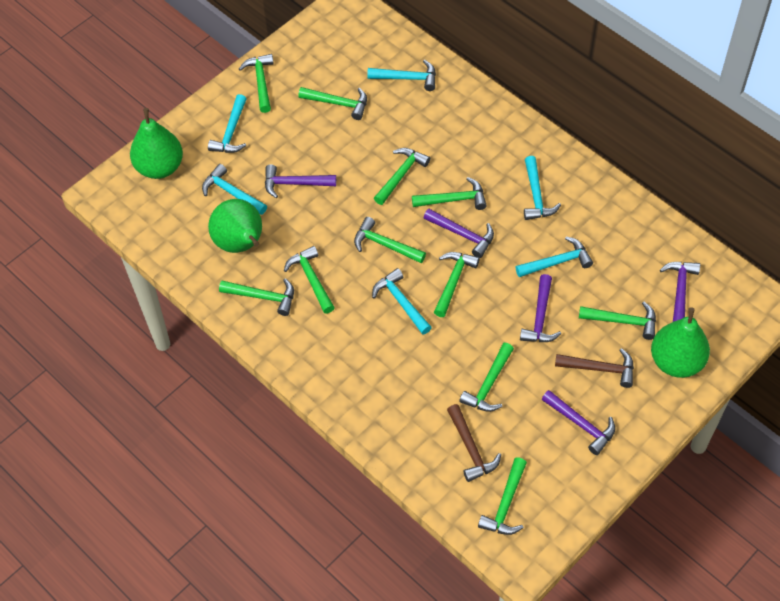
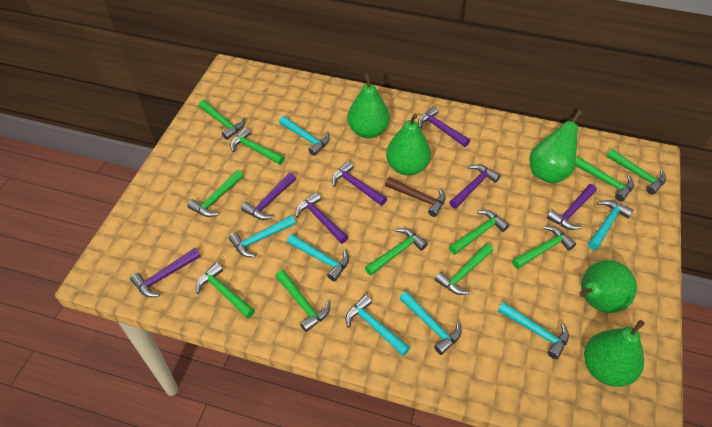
brown hammer: 2 -> 1
green pear: 3 -> 5
purple hammer: 5 -> 7
turquoise hammer: 6 -> 7

